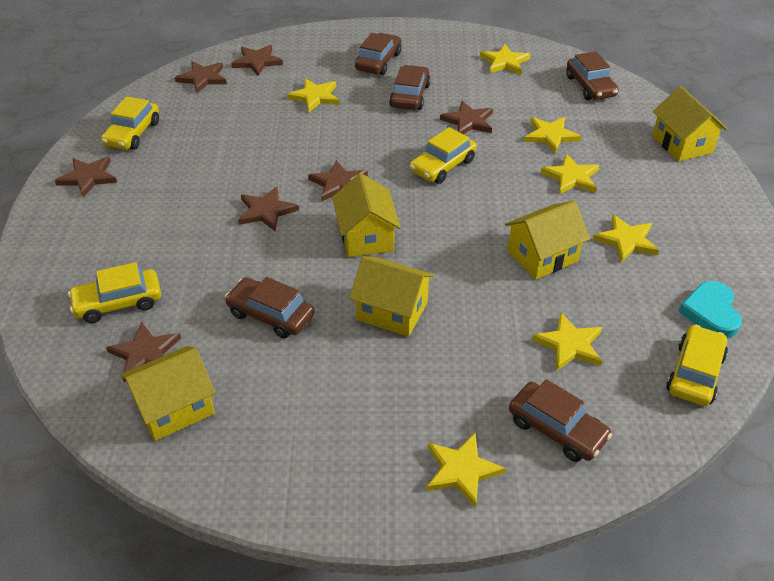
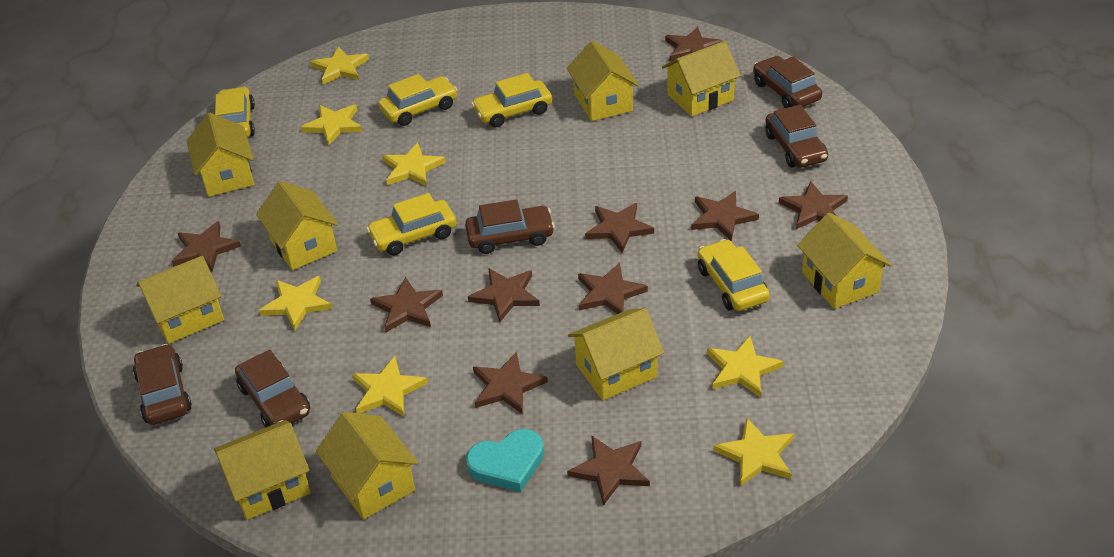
brown star: 7 -> 10
yellow car: 4 -> 5
yellow house: 5 -> 9

